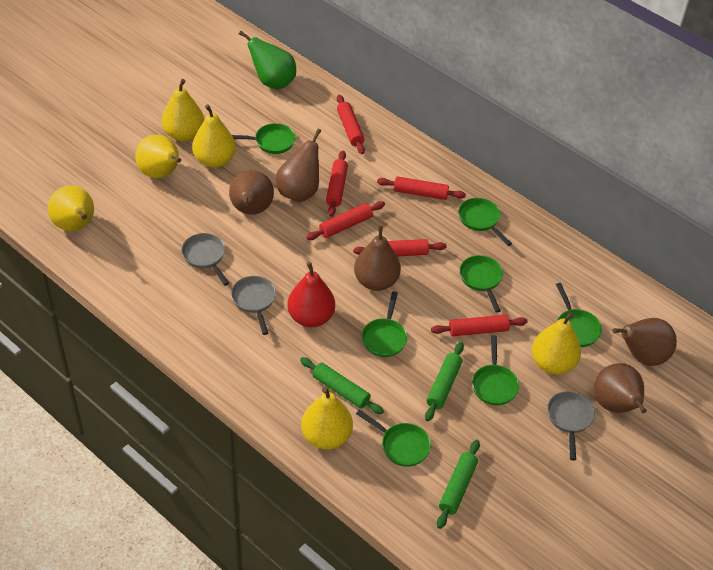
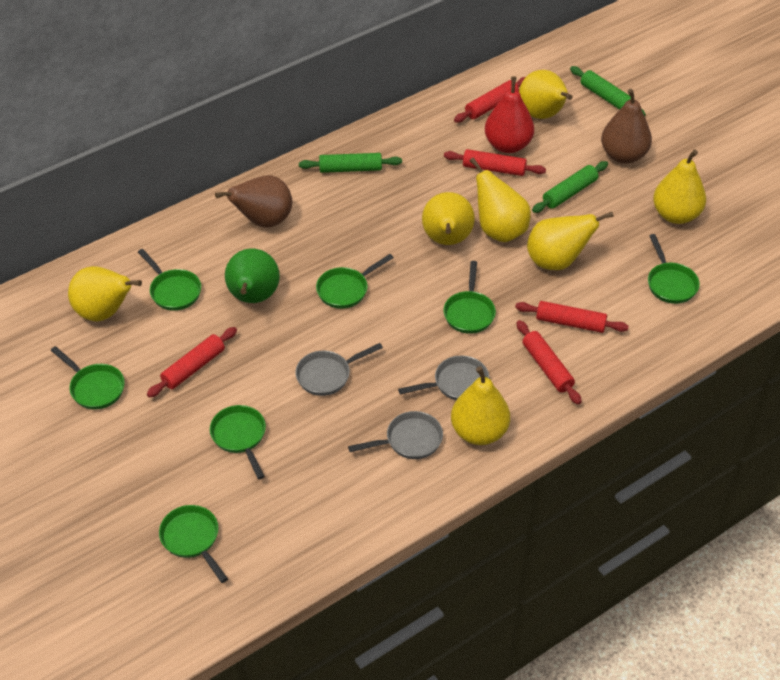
brown pear: 5 -> 2
red rolling pin: 6 -> 5
yellow pear: 6 -> 7

